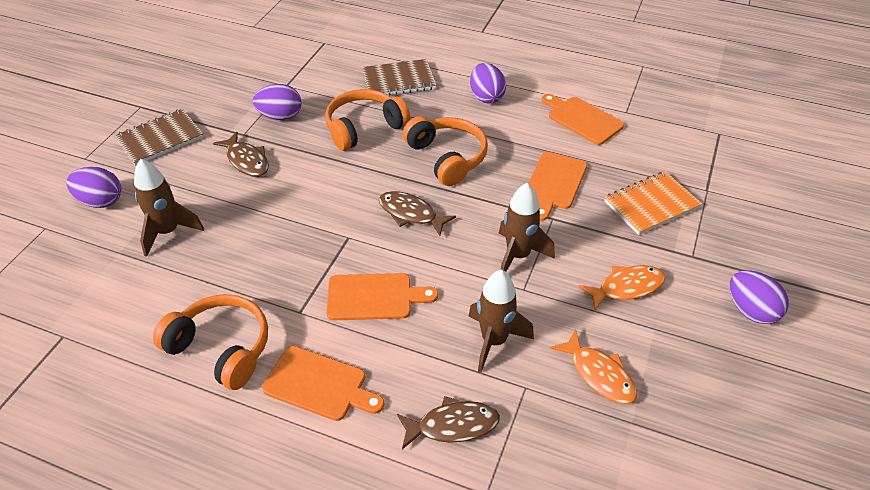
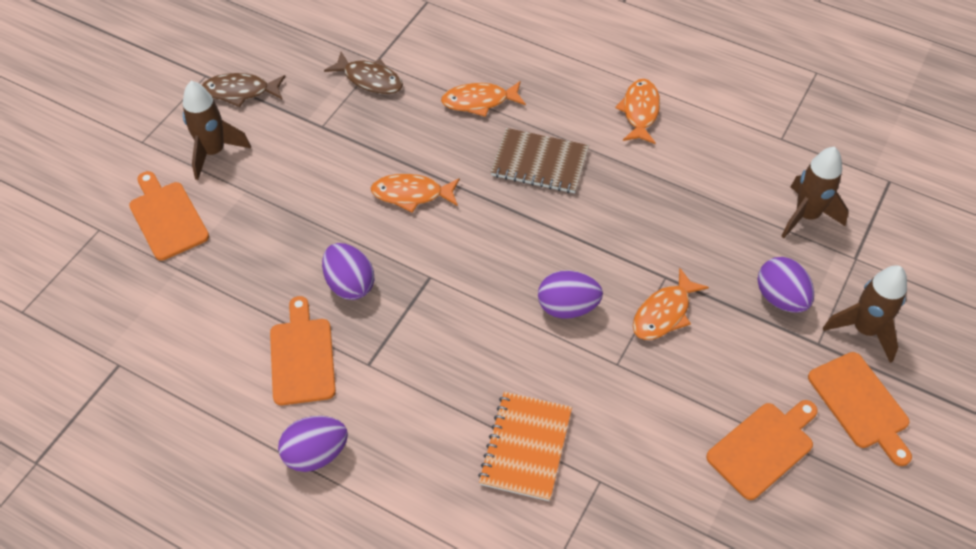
brown fish: 3 -> 2
brown notebook: 2 -> 1
orange fish: 2 -> 4
orange headphones: 3 -> 0

